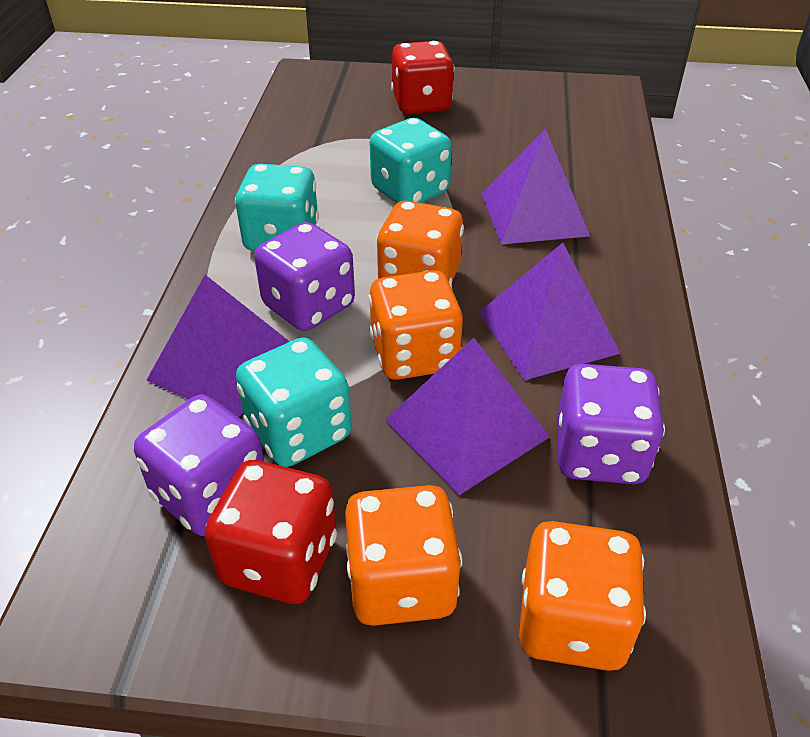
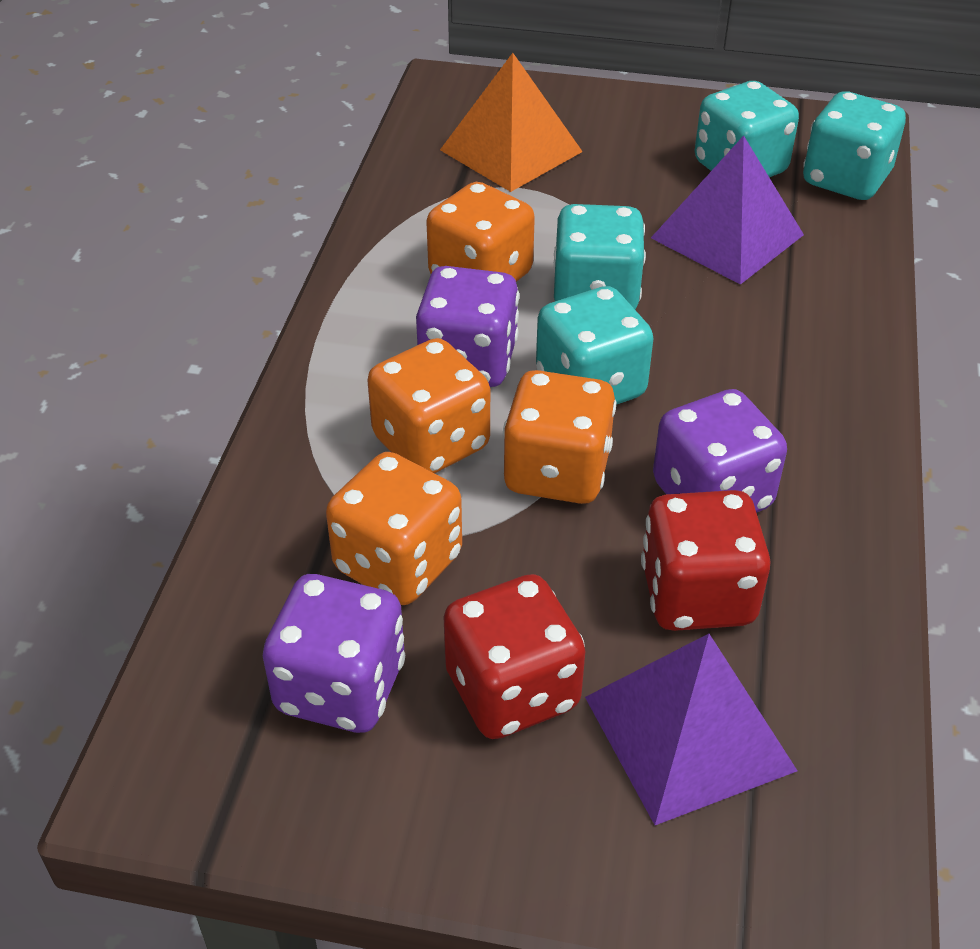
orange pyramid: 0 -> 1
purple pyramid: 4 -> 2
turquoise dice: 3 -> 4

